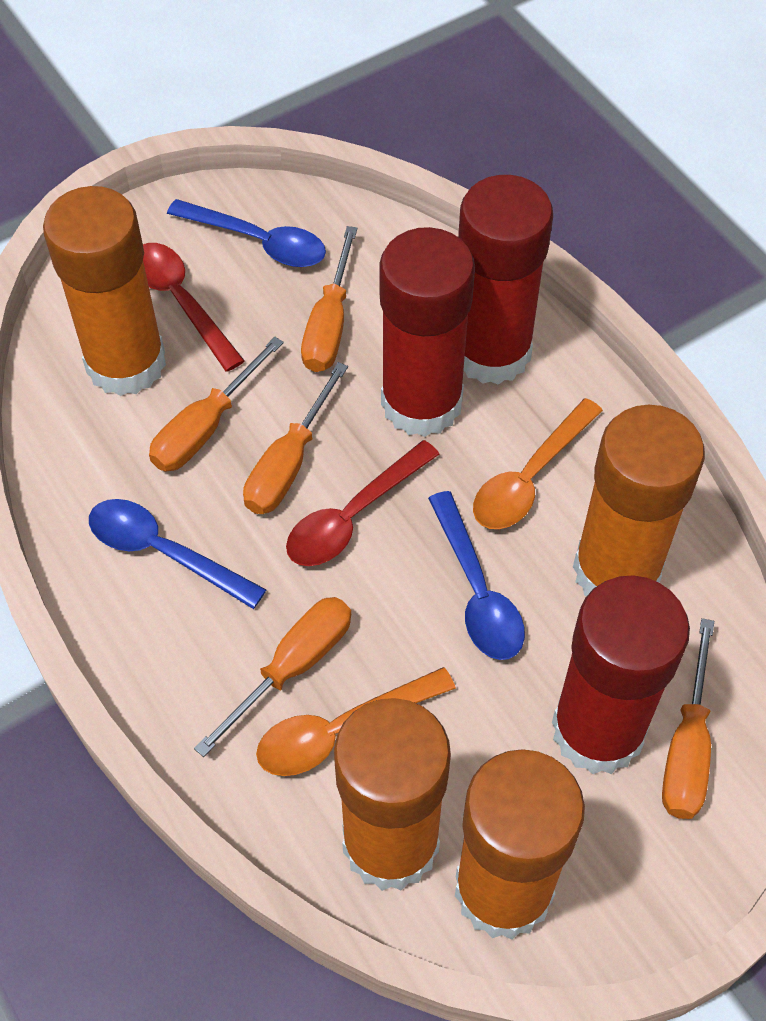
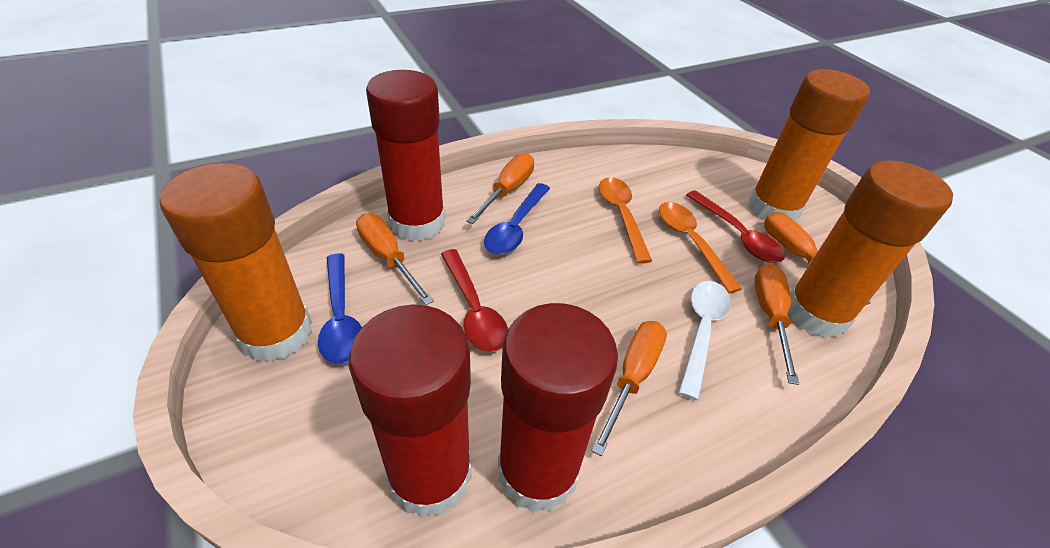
blue spoon: 3 -> 2
orange glue stick: 4 -> 3
white spoon: 0 -> 1

